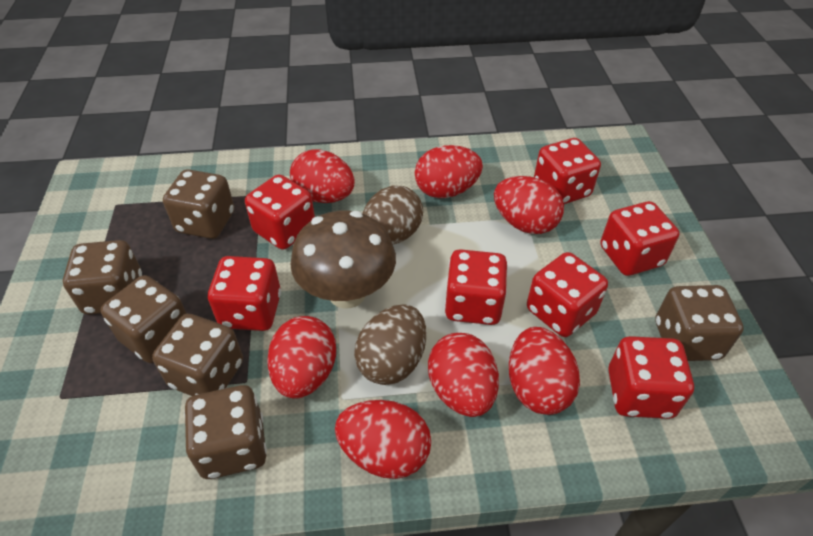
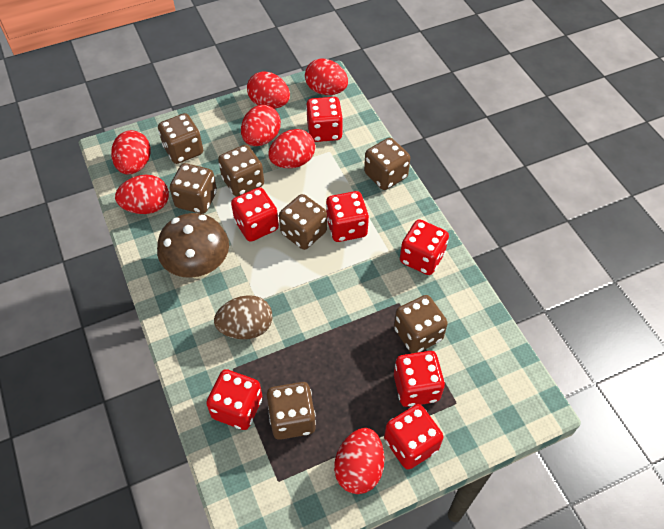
brown dice: 6 -> 7
brown egg: 2 -> 1

